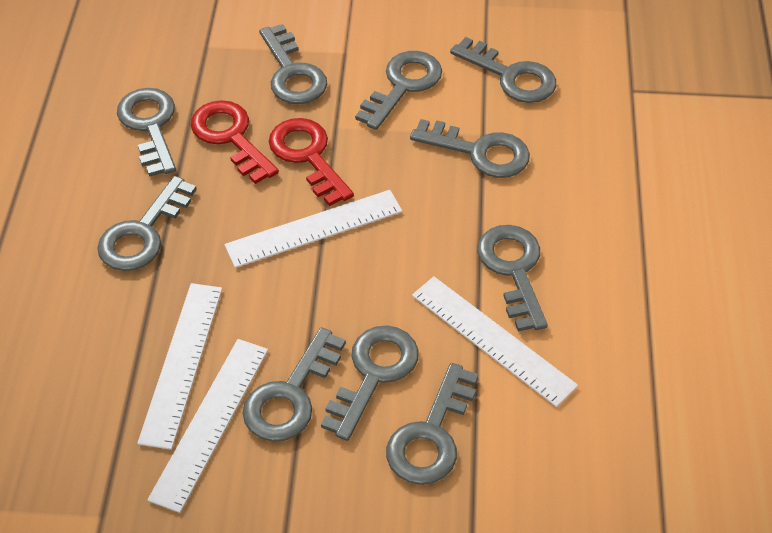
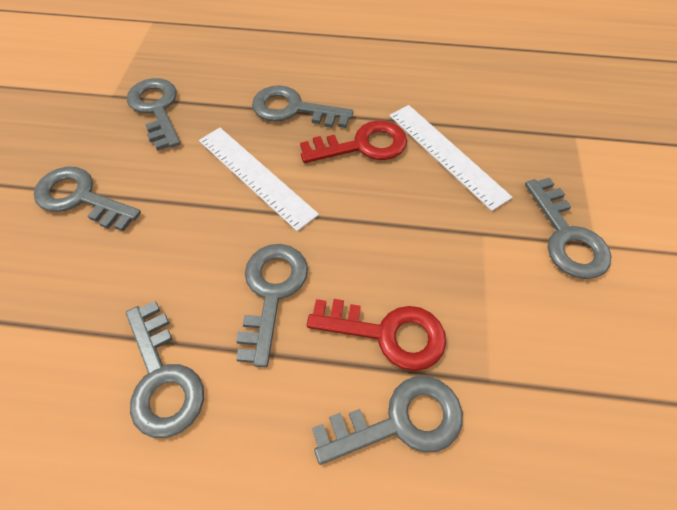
grey key: 10 -> 7
white ruler: 4 -> 2

